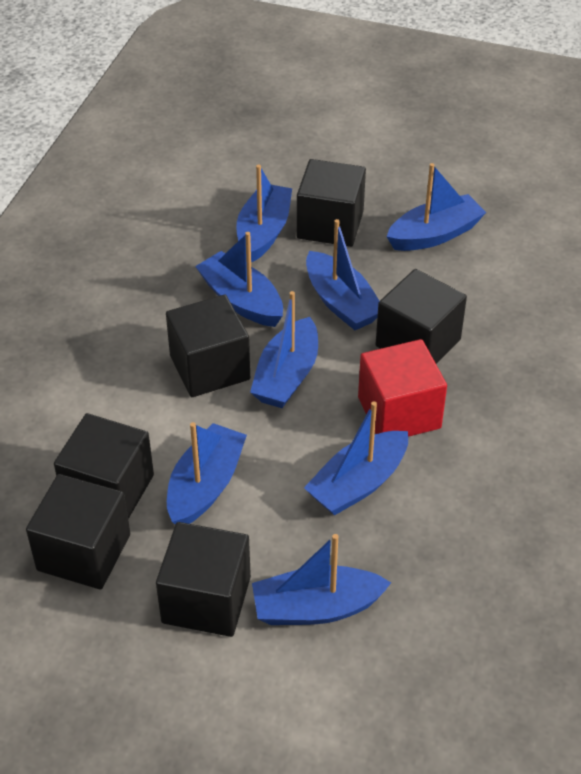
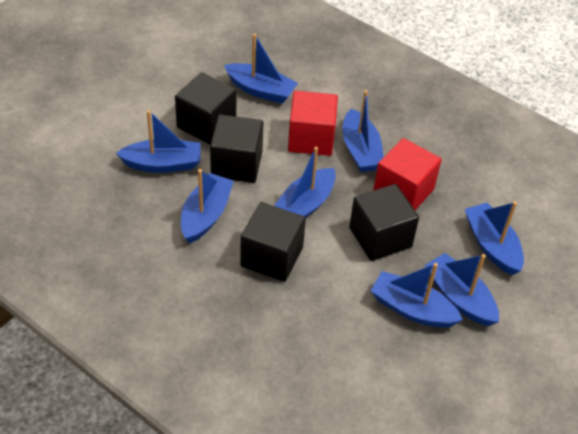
black cube: 6 -> 4
red cube: 1 -> 2

